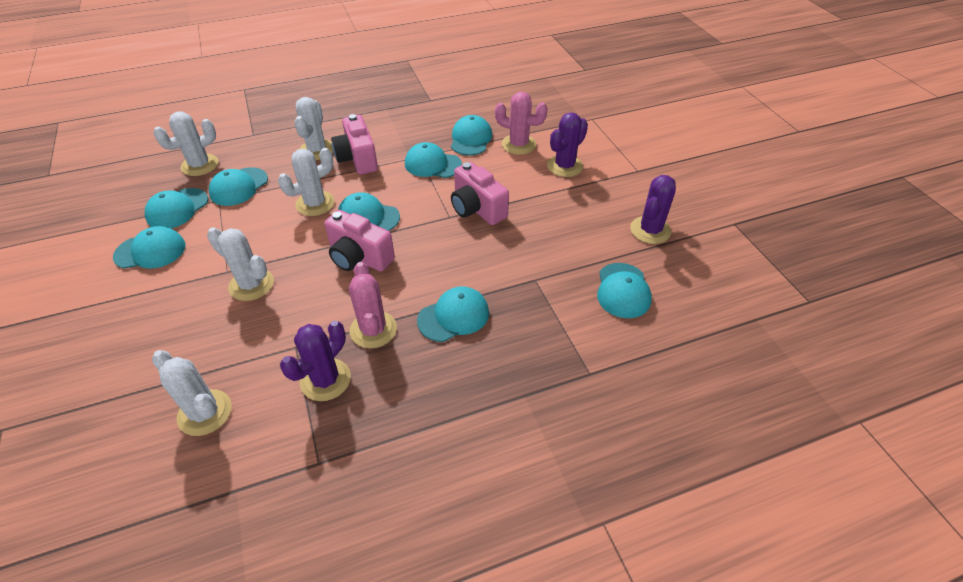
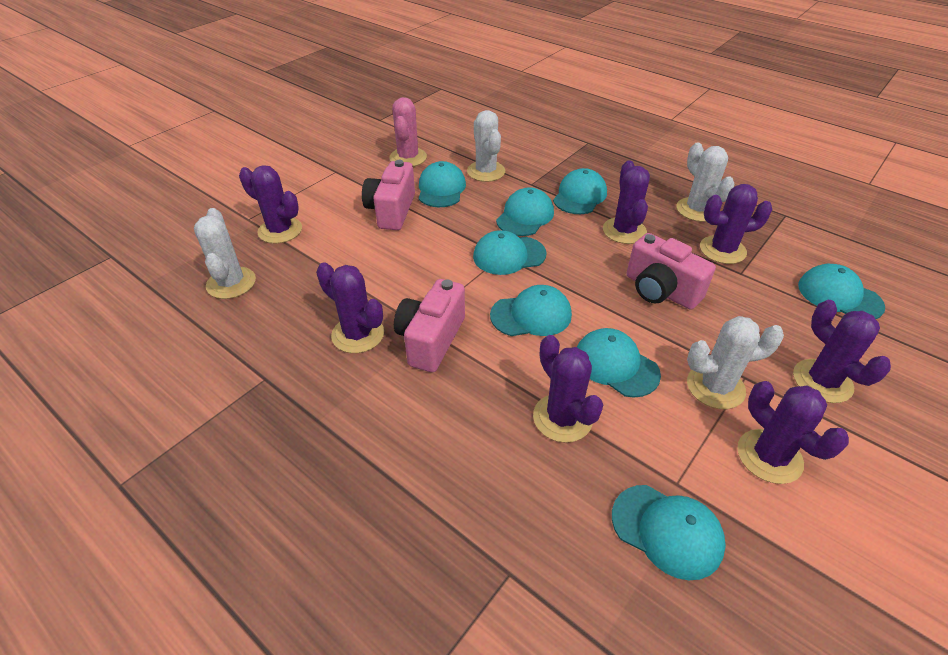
pink cactus: 2 -> 1
purple cactus: 3 -> 7
white cactus: 5 -> 4

